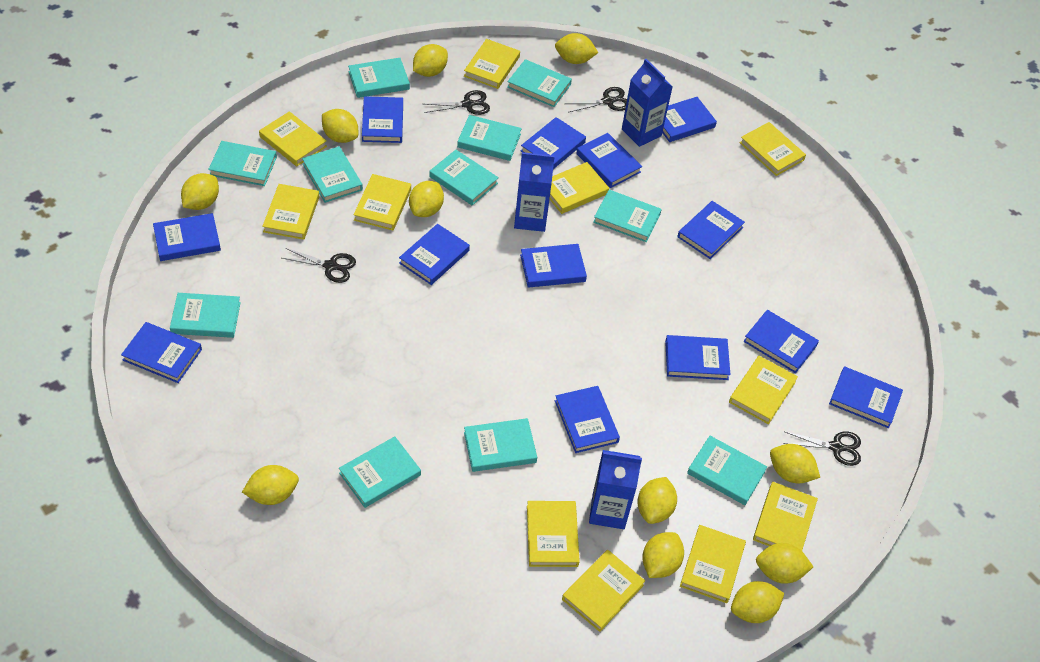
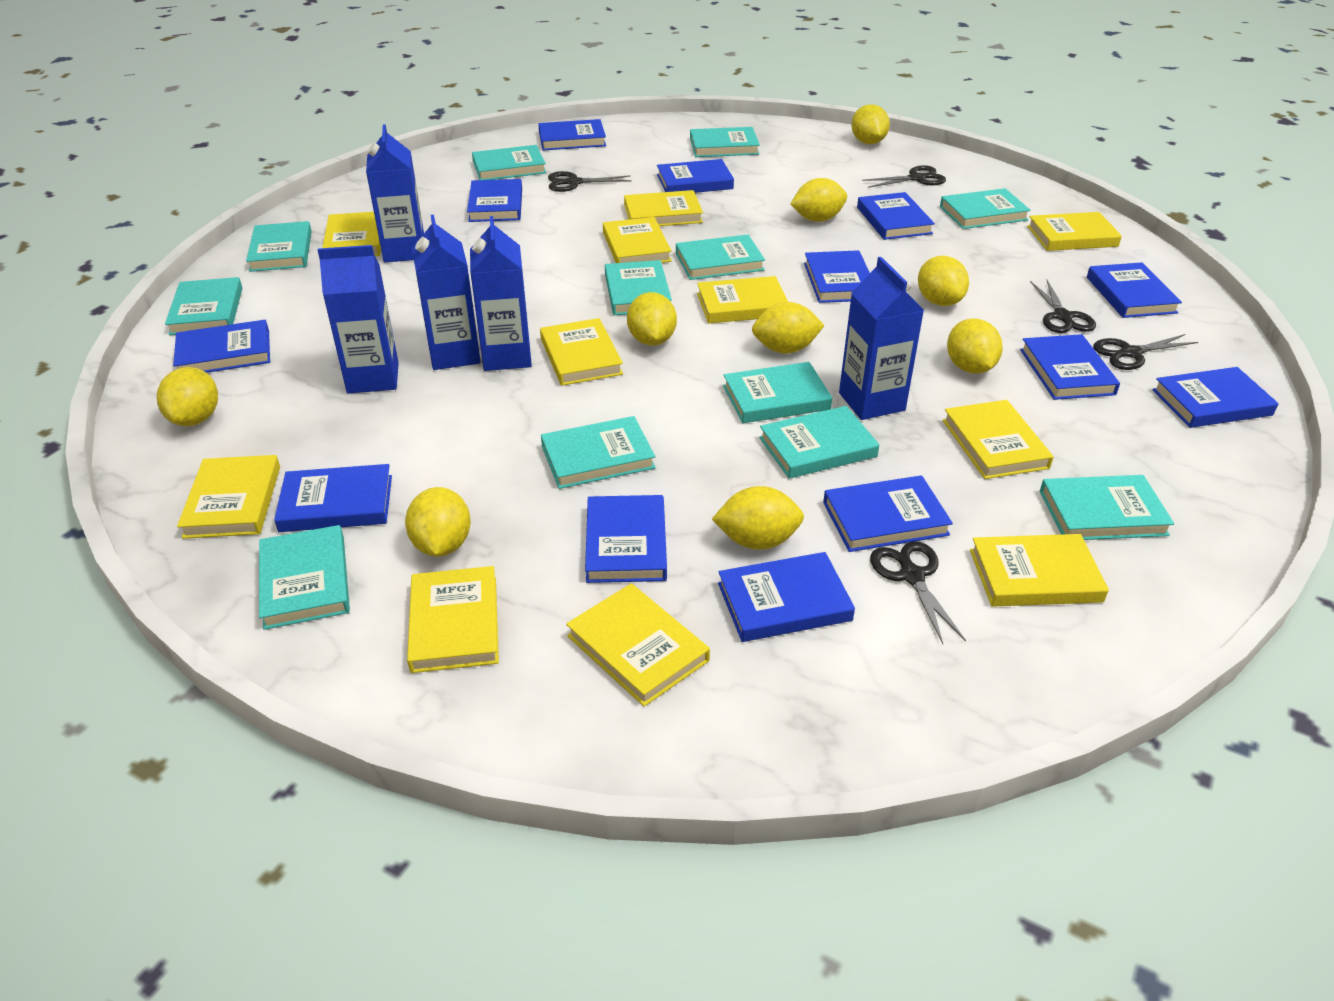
black scissors: 4 -> 5
blue carton: 3 -> 5
turquoise book: 11 -> 12
yellow lemon: 11 -> 9

